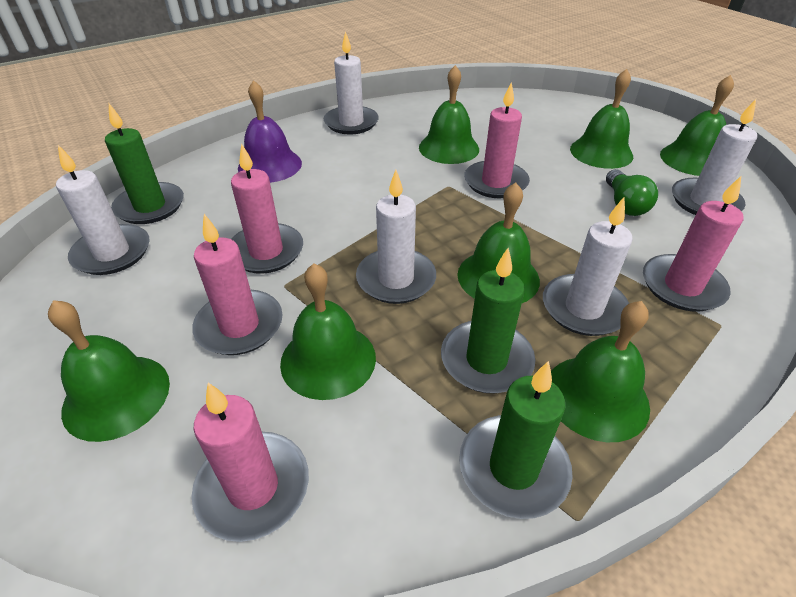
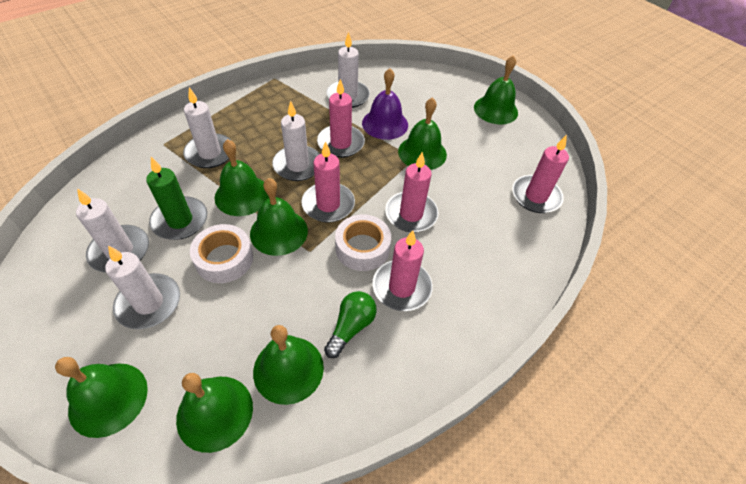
green candle: 3 -> 1
white tape: 0 -> 2

